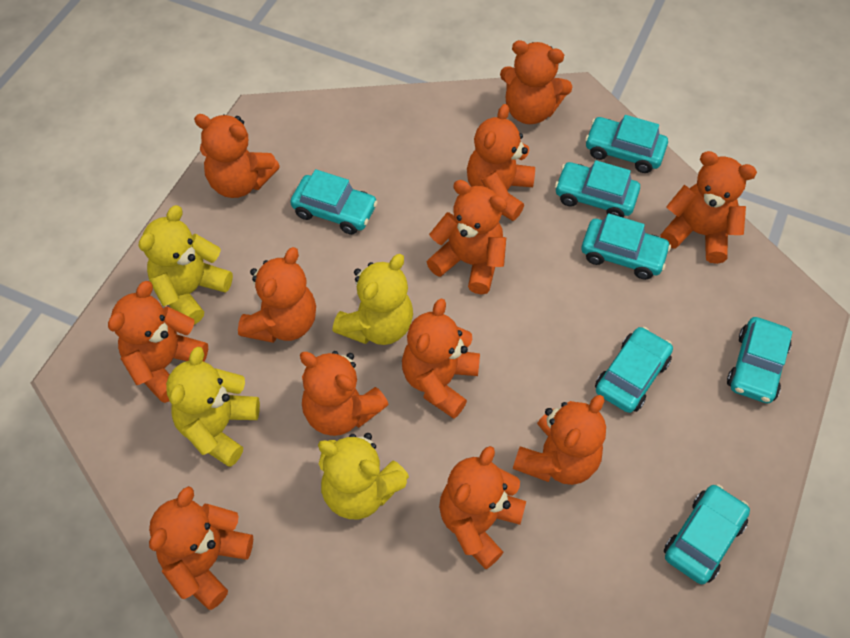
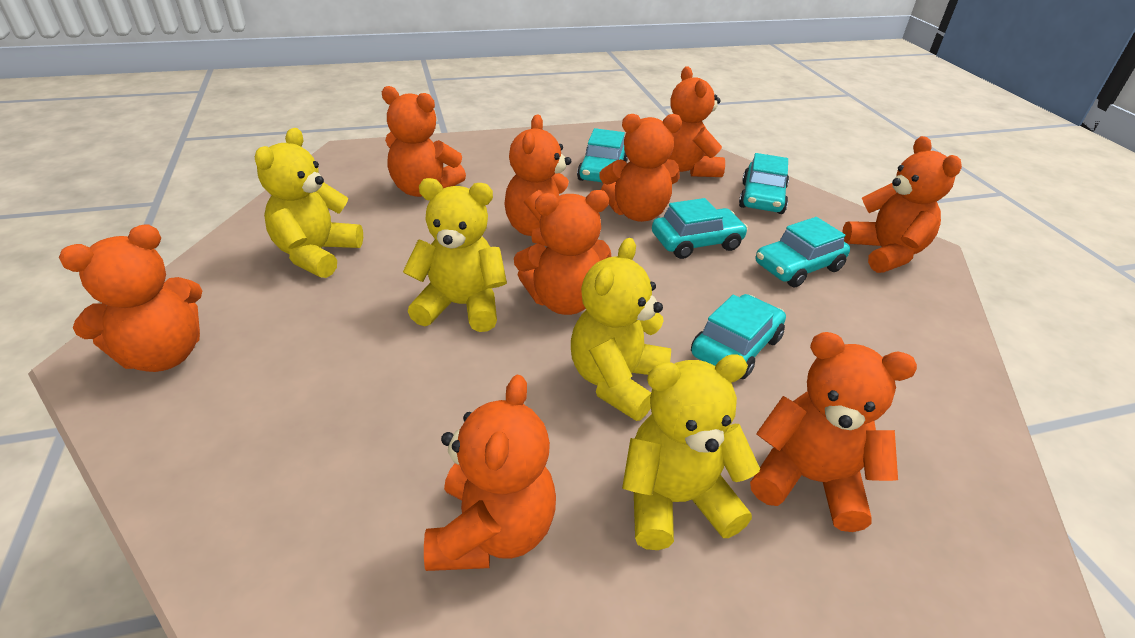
orange teddy bear: 12 -> 9
turquoise car: 7 -> 5

